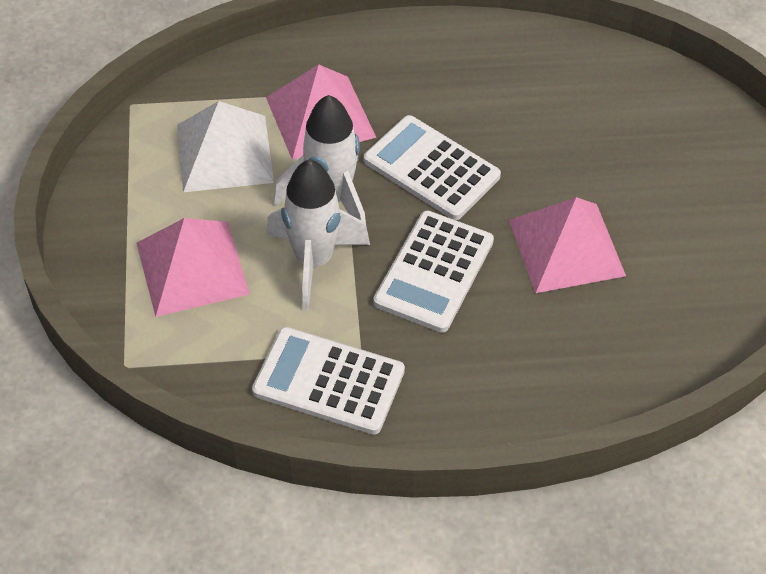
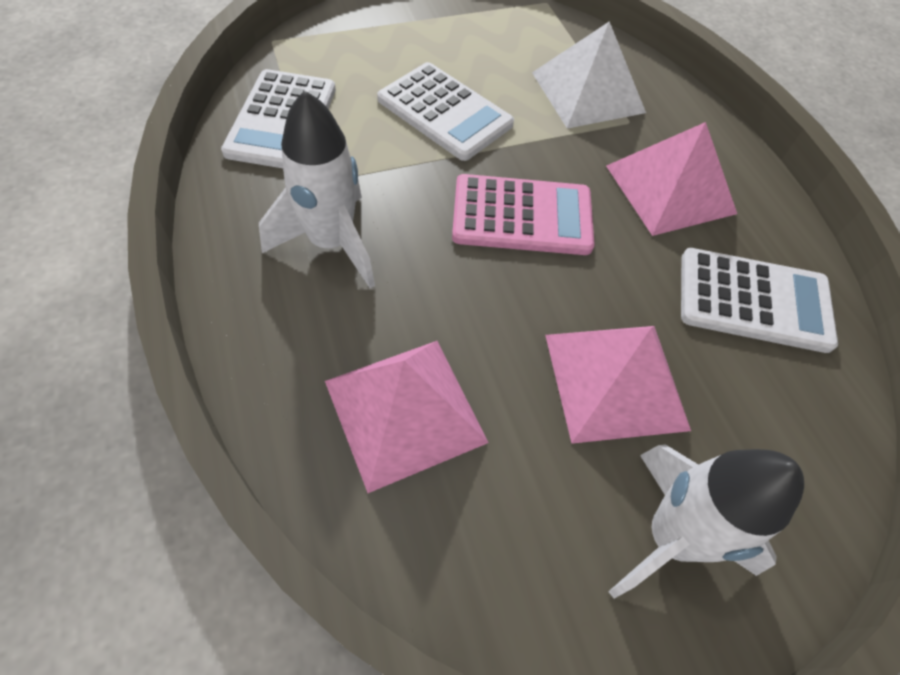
pink calculator: 0 -> 1

